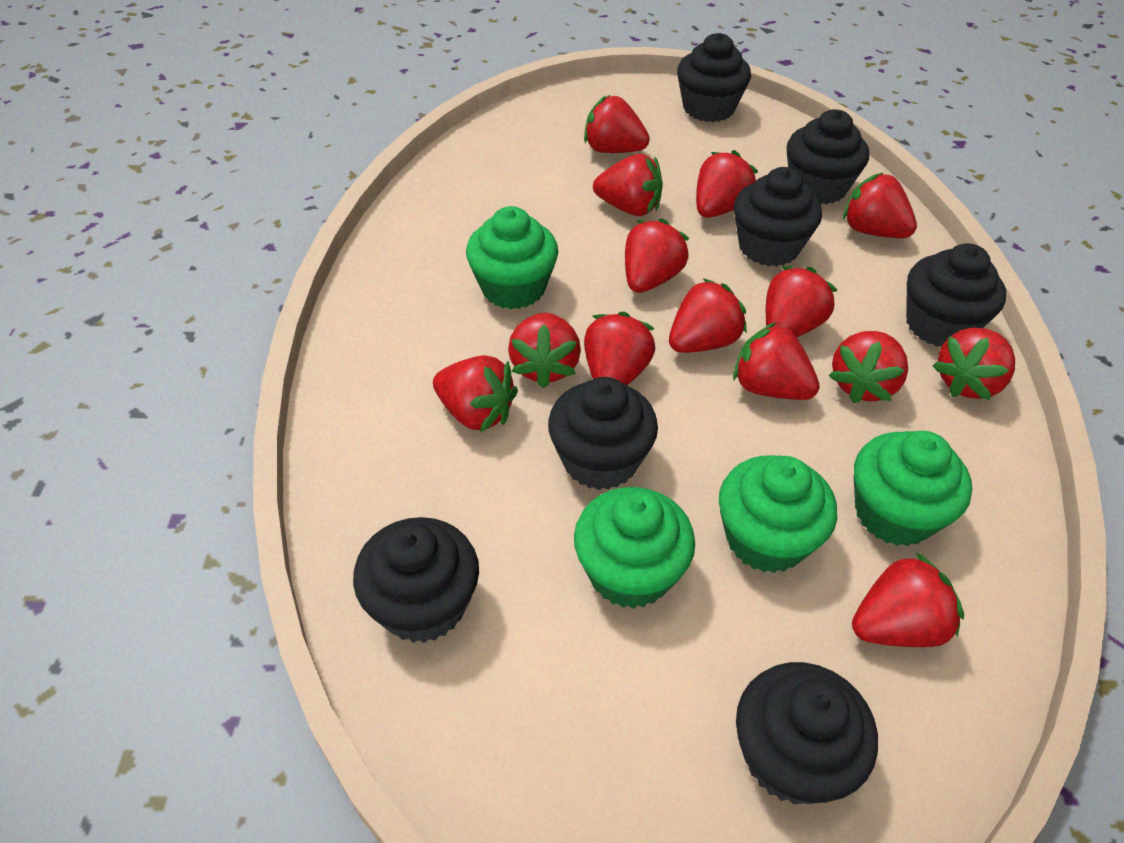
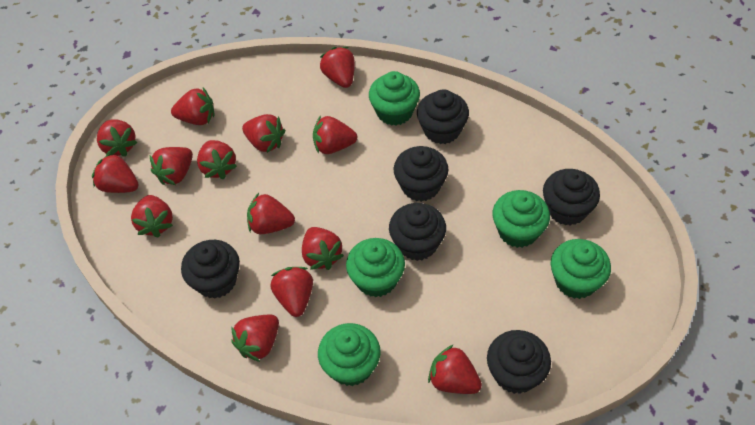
black cupcake: 7 -> 6
green cupcake: 4 -> 5

